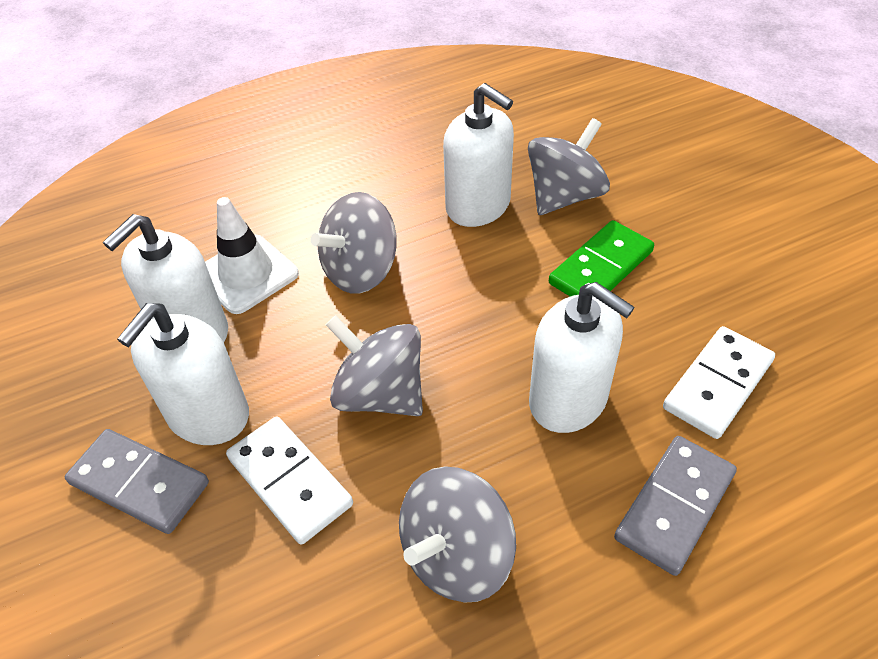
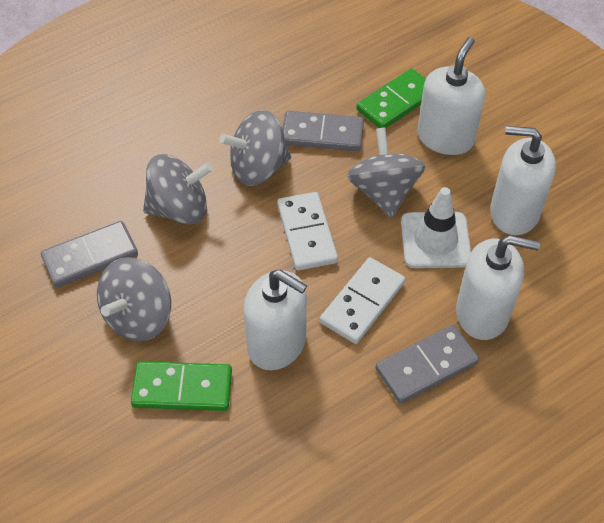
green domino: 1 -> 2
grey domino: 2 -> 3

